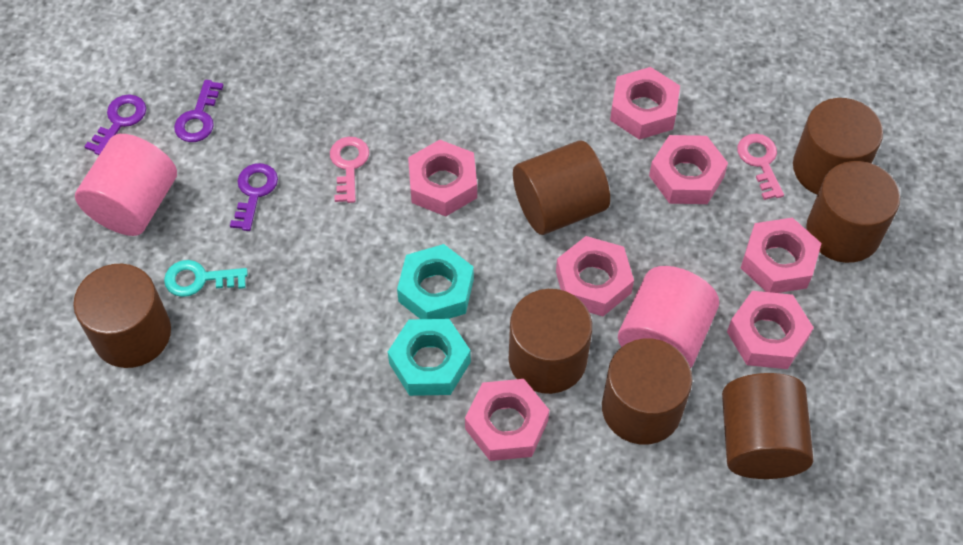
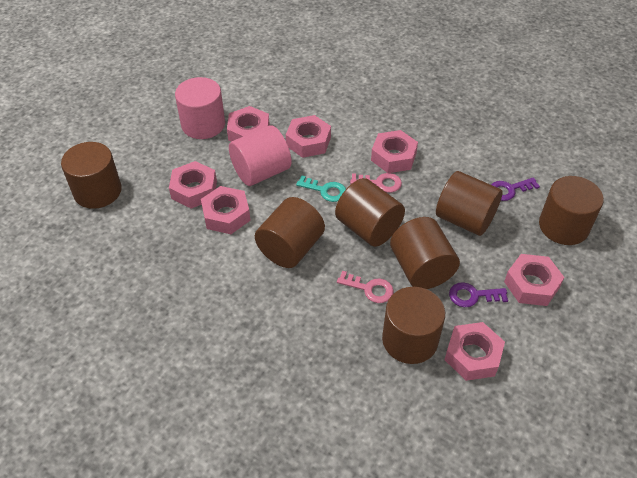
purple key: 3 -> 2
turquoise nut: 2 -> 0

